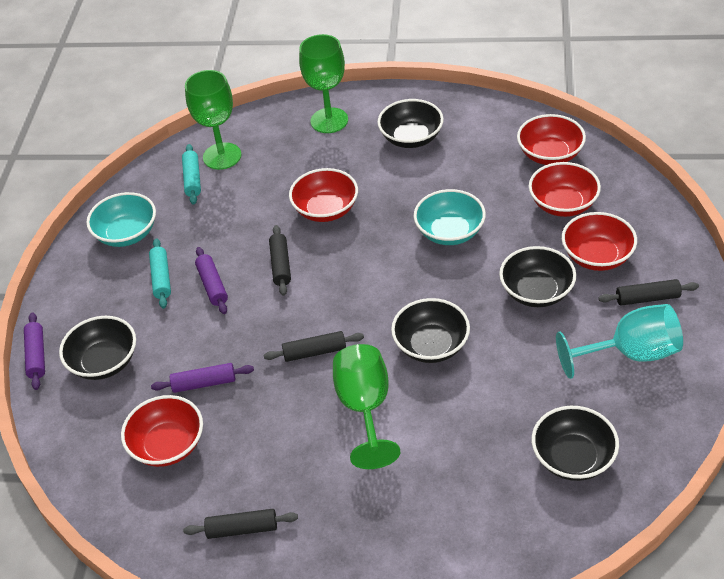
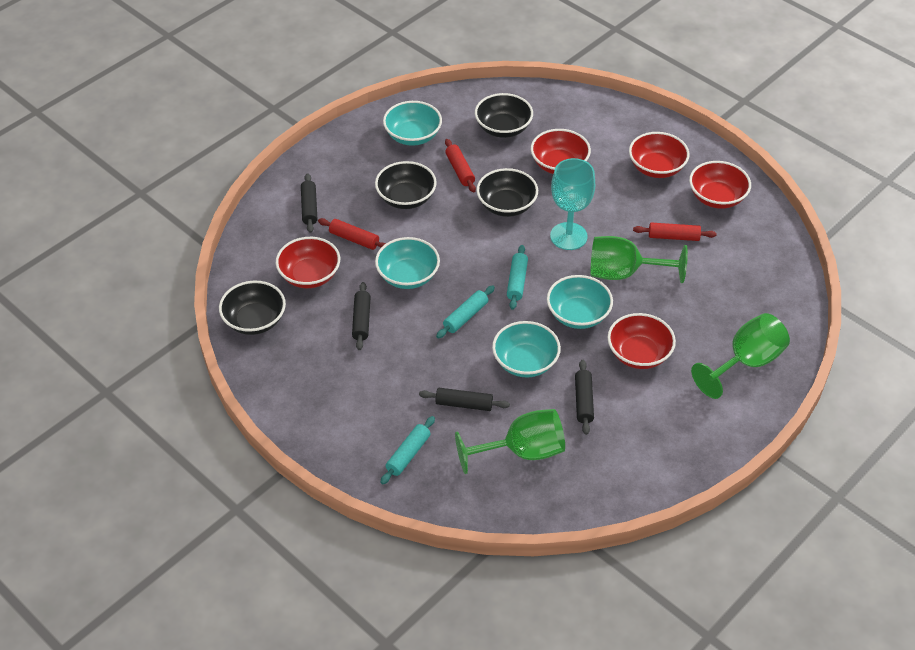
black bowl: 5 -> 4
purple rolling pin: 3 -> 0
red rolling pin: 0 -> 3
turquoise bowl: 2 -> 4
turquoise rolling pin: 2 -> 3

